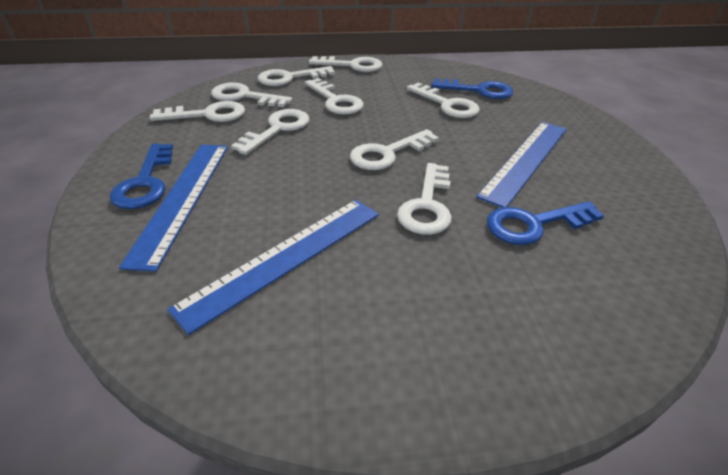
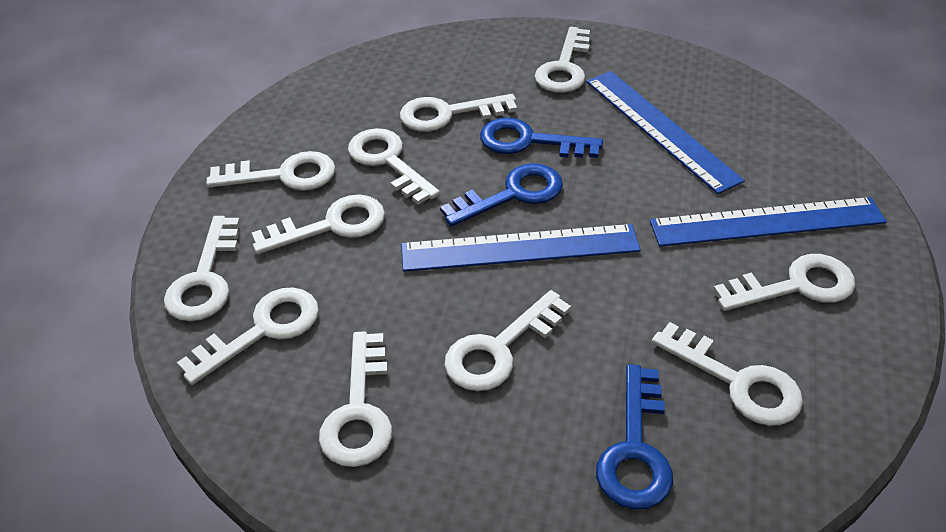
white key: 9 -> 11

